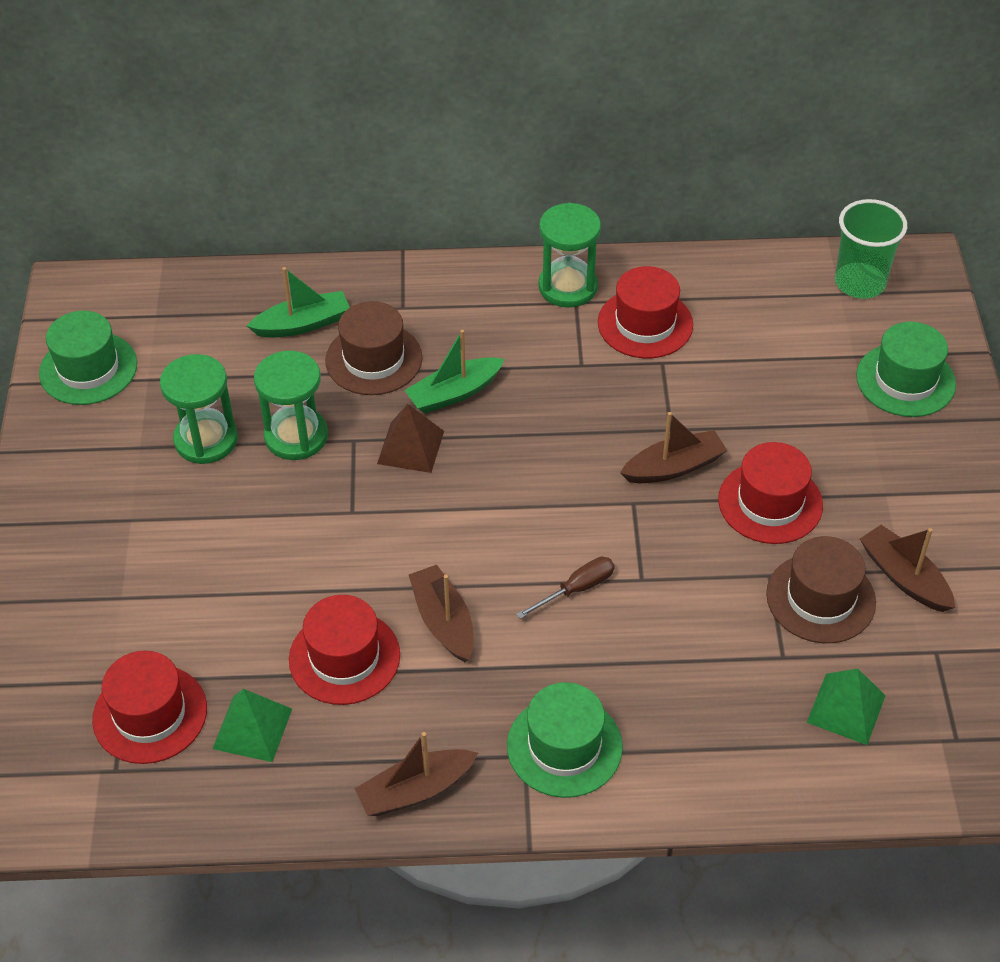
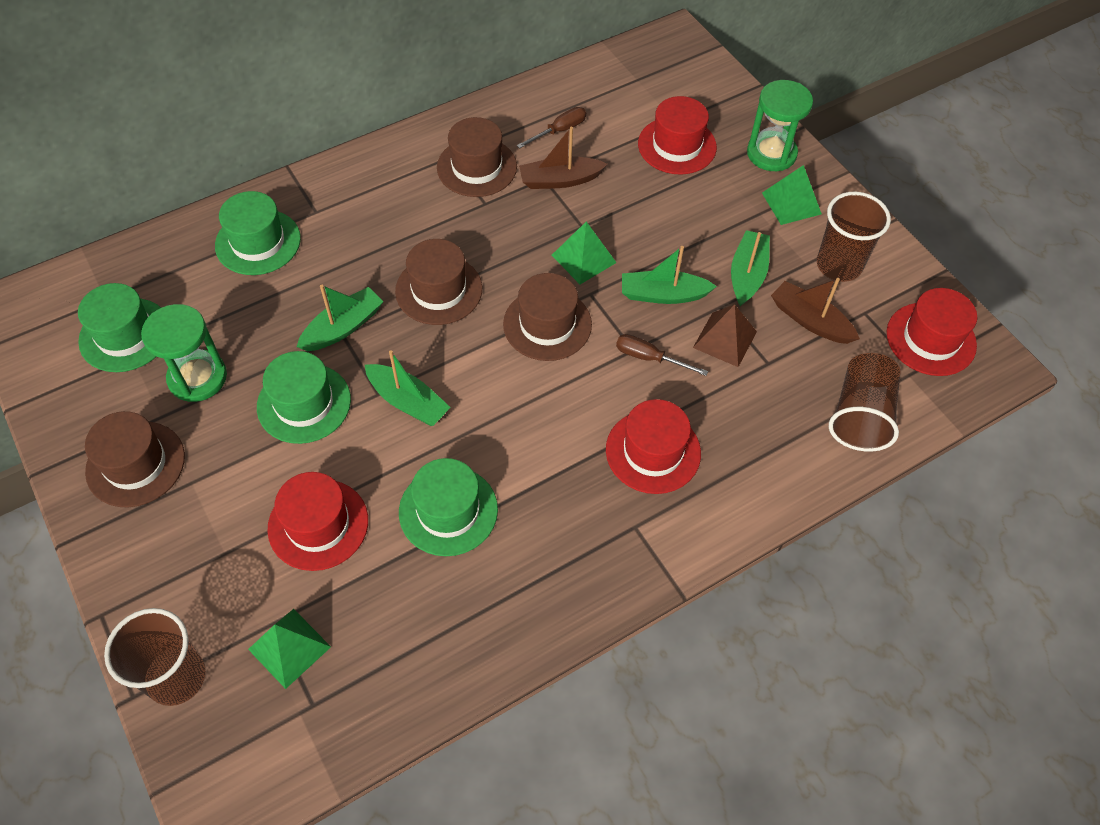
brown boat: 4 -> 2
brown cup: 0 -> 3
brown hat: 2 -> 4
brown screwdriver: 1 -> 2
green boat: 2 -> 4
green cup: 1 -> 0
green hat: 3 -> 4
green hourglass: 3 -> 2
green pyramid: 2 -> 3

